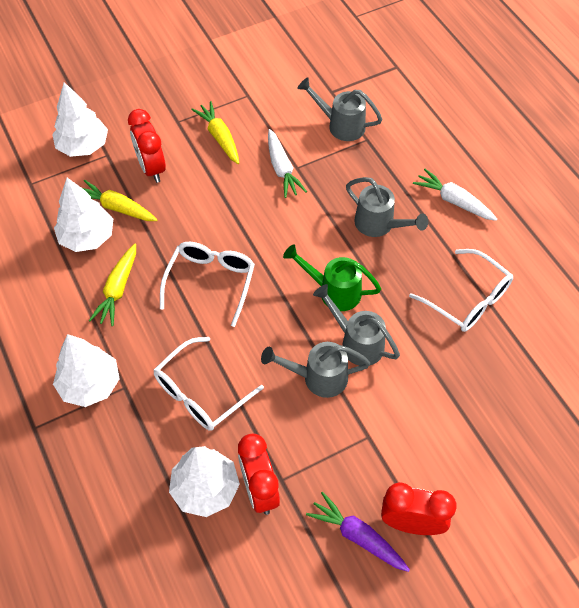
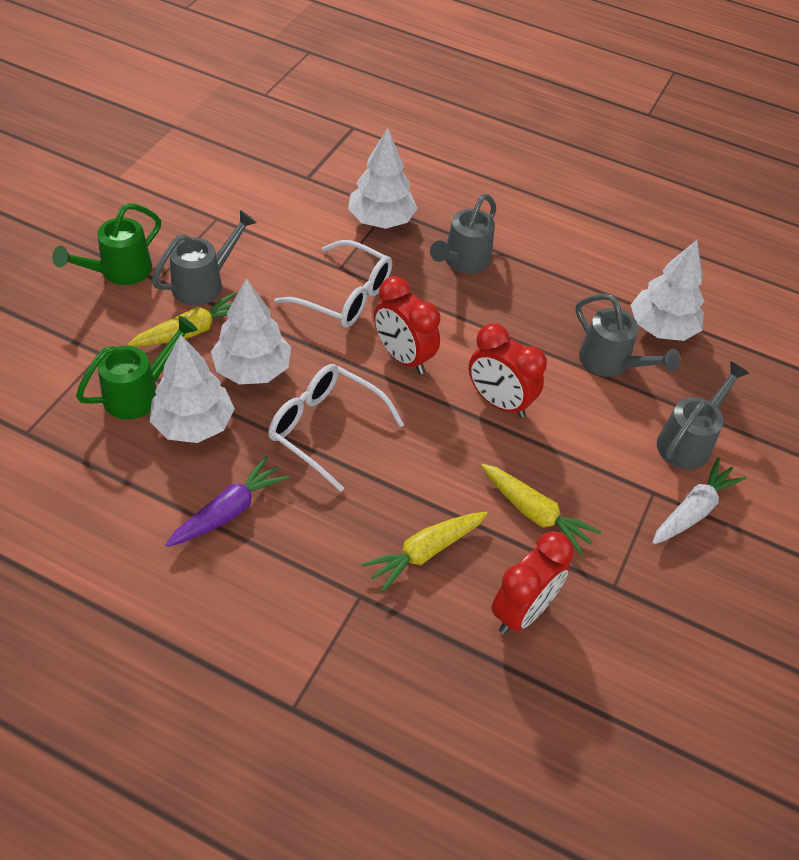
green watering can: 1 -> 2
white carrot: 2 -> 1
white glasses: 3 -> 2

